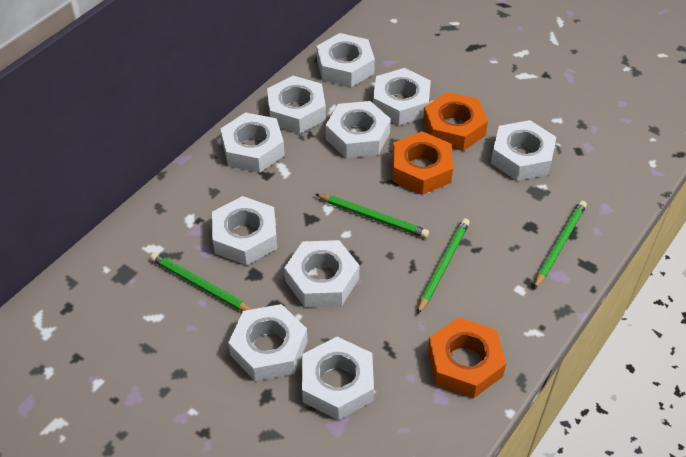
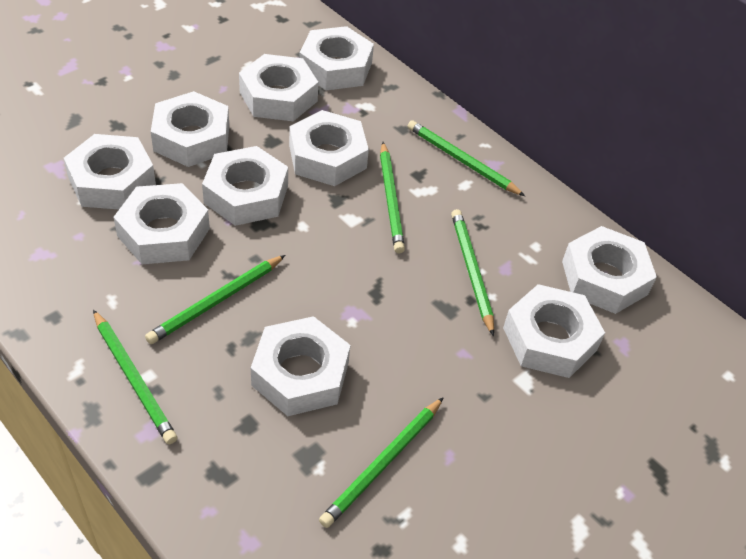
green pencil: 4 -> 6
orange nut: 3 -> 0

